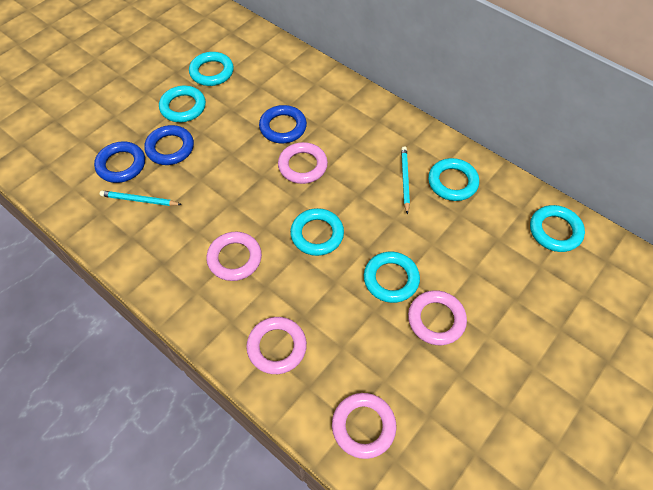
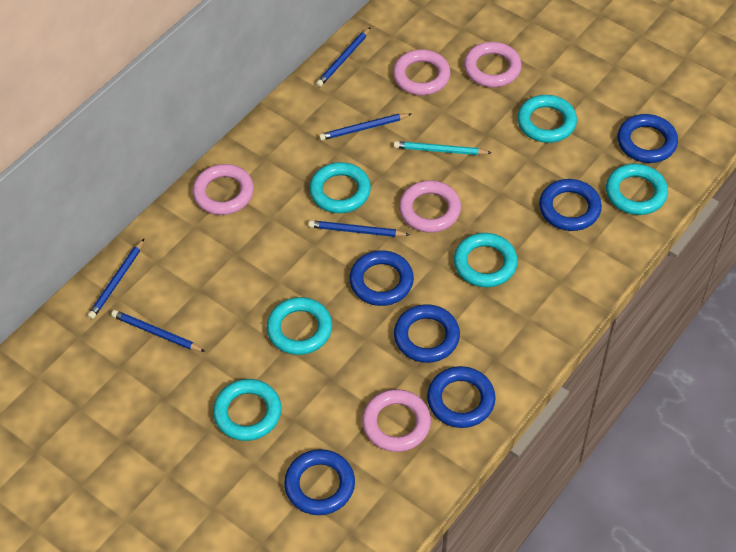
blue pencil: 0 -> 5
blue ring: 3 -> 6
turquoise pencil: 2 -> 1

